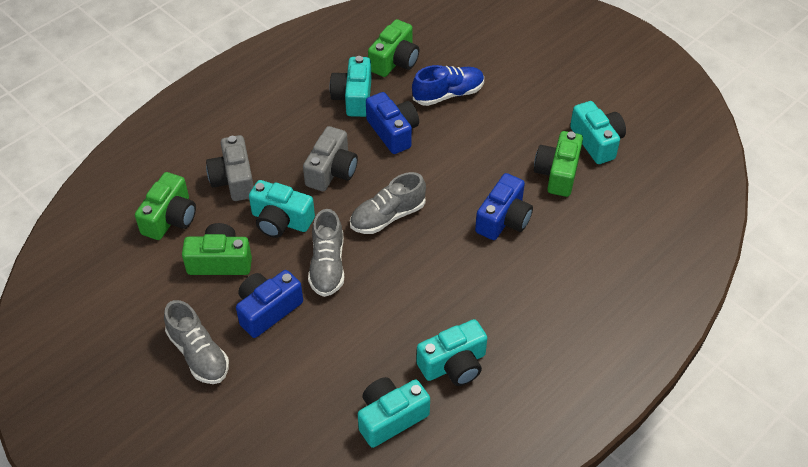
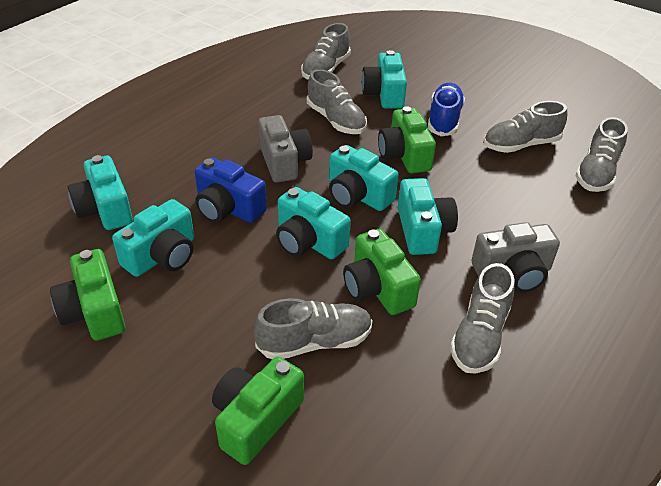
blue camera: 3 -> 1
grey shoe: 3 -> 6
turquoise camera: 5 -> 6

